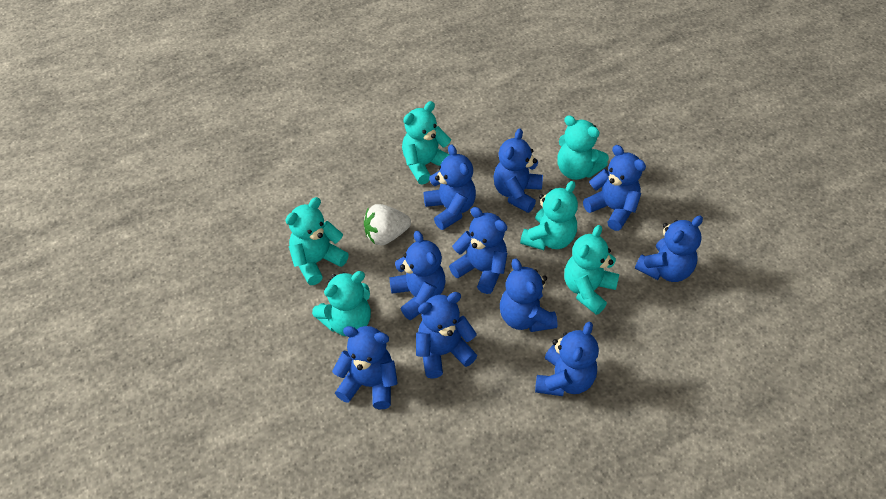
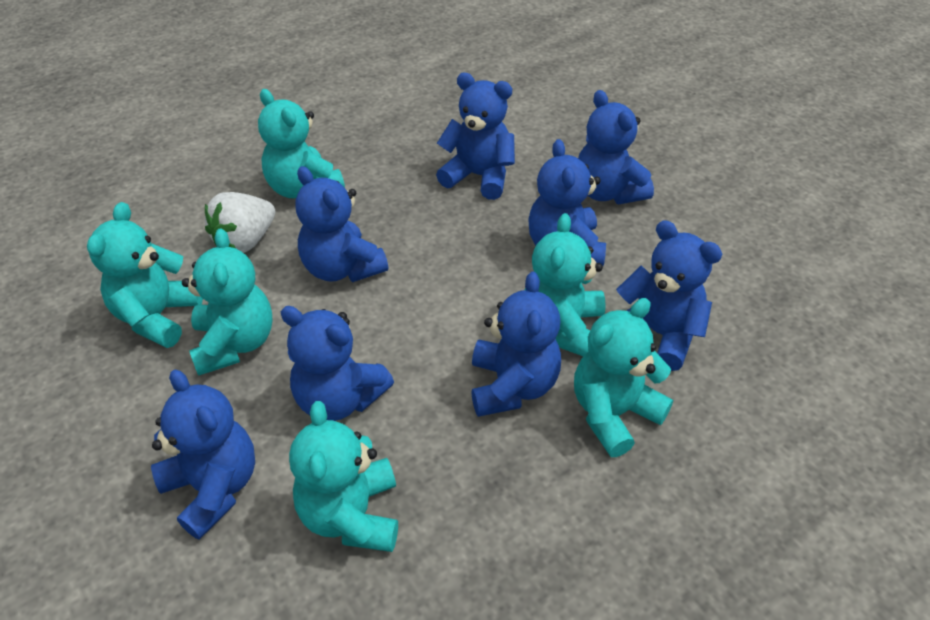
blue teddy bear: 10 -> 8

